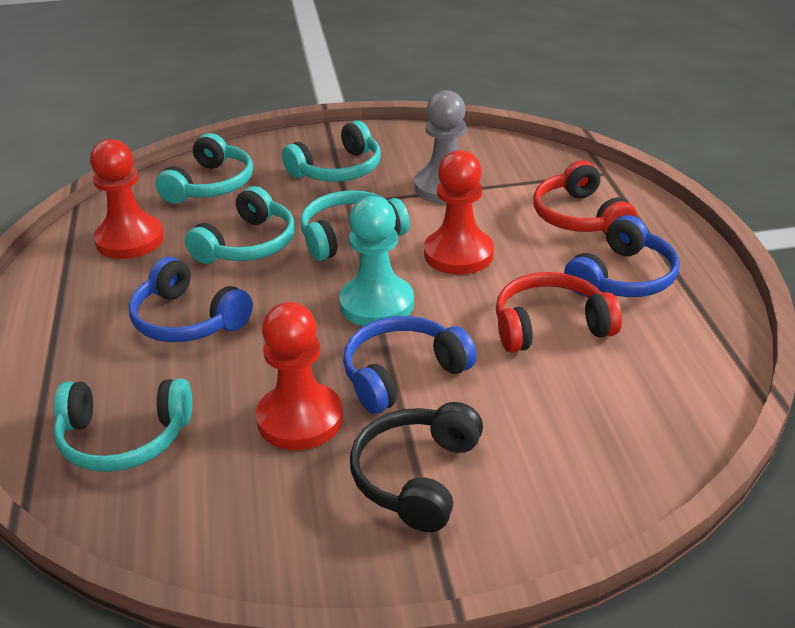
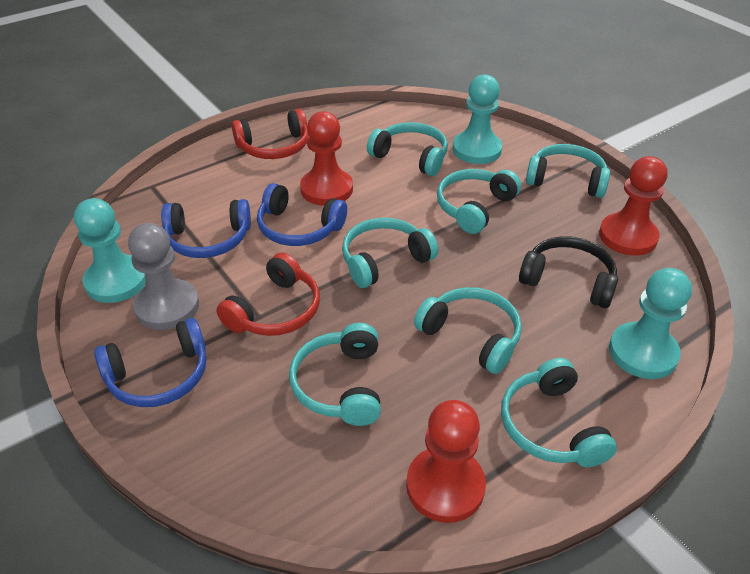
turquoise headphones: 5 -> 7
turquoise pawn: 1 -> 3

